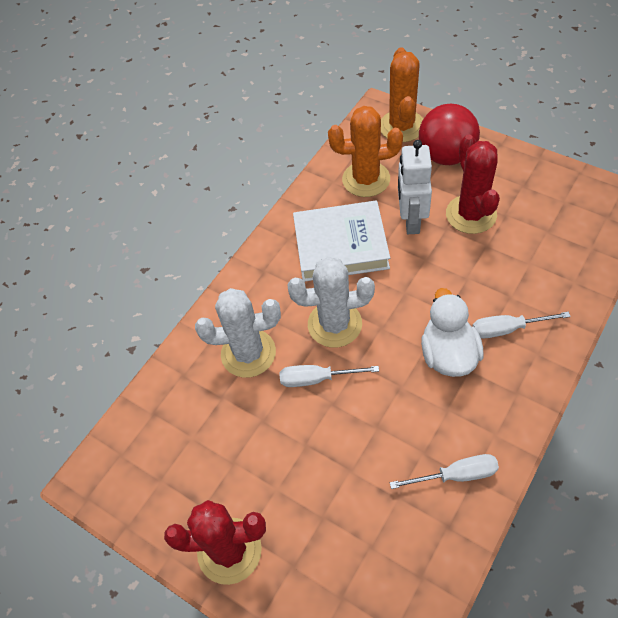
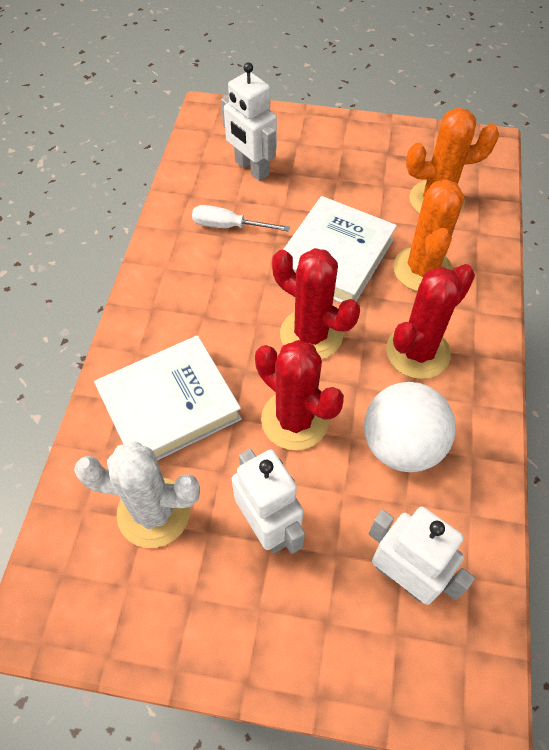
red ball: 1 -> 0
red cactus: 2 -> 3
white ball: 0 -> 1
white book: 1 -> 2
white cactus: 2 -> 1
white duck: 1 -> 0
white robot: 1 -> 3
white screwdriver: 3 -> 1

